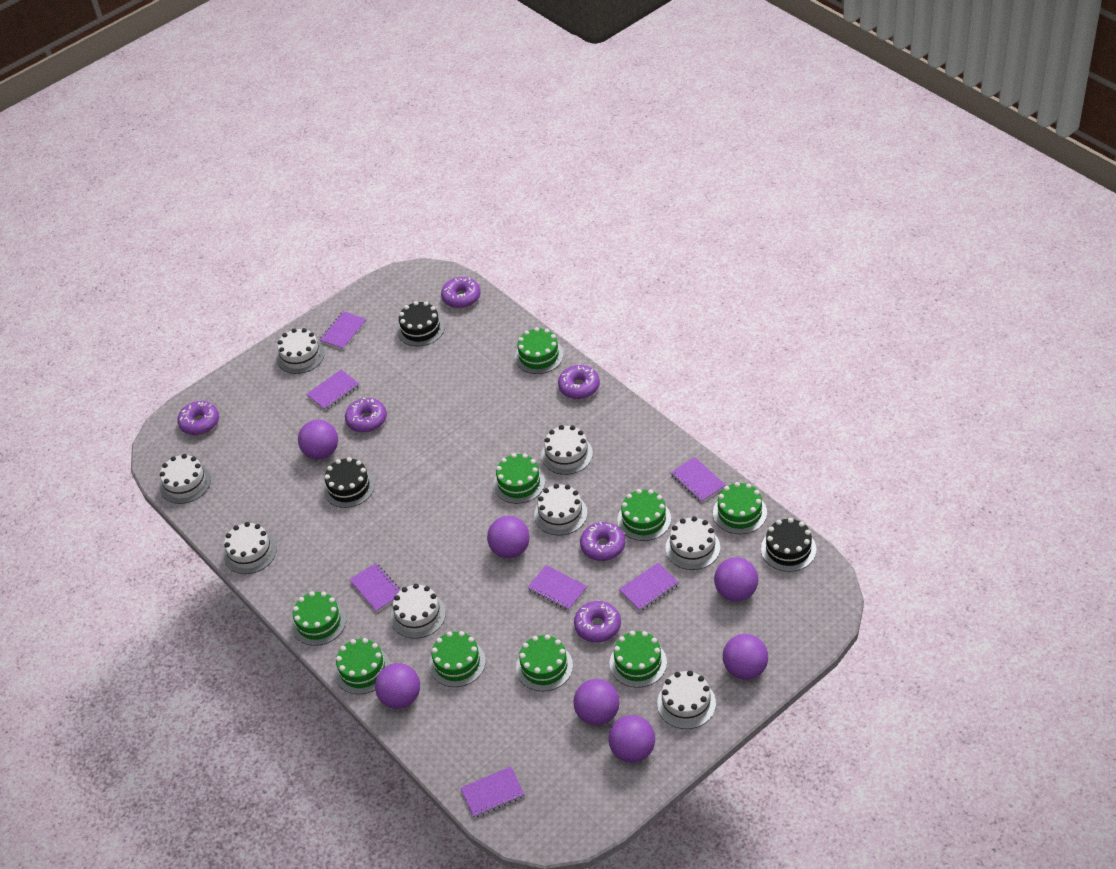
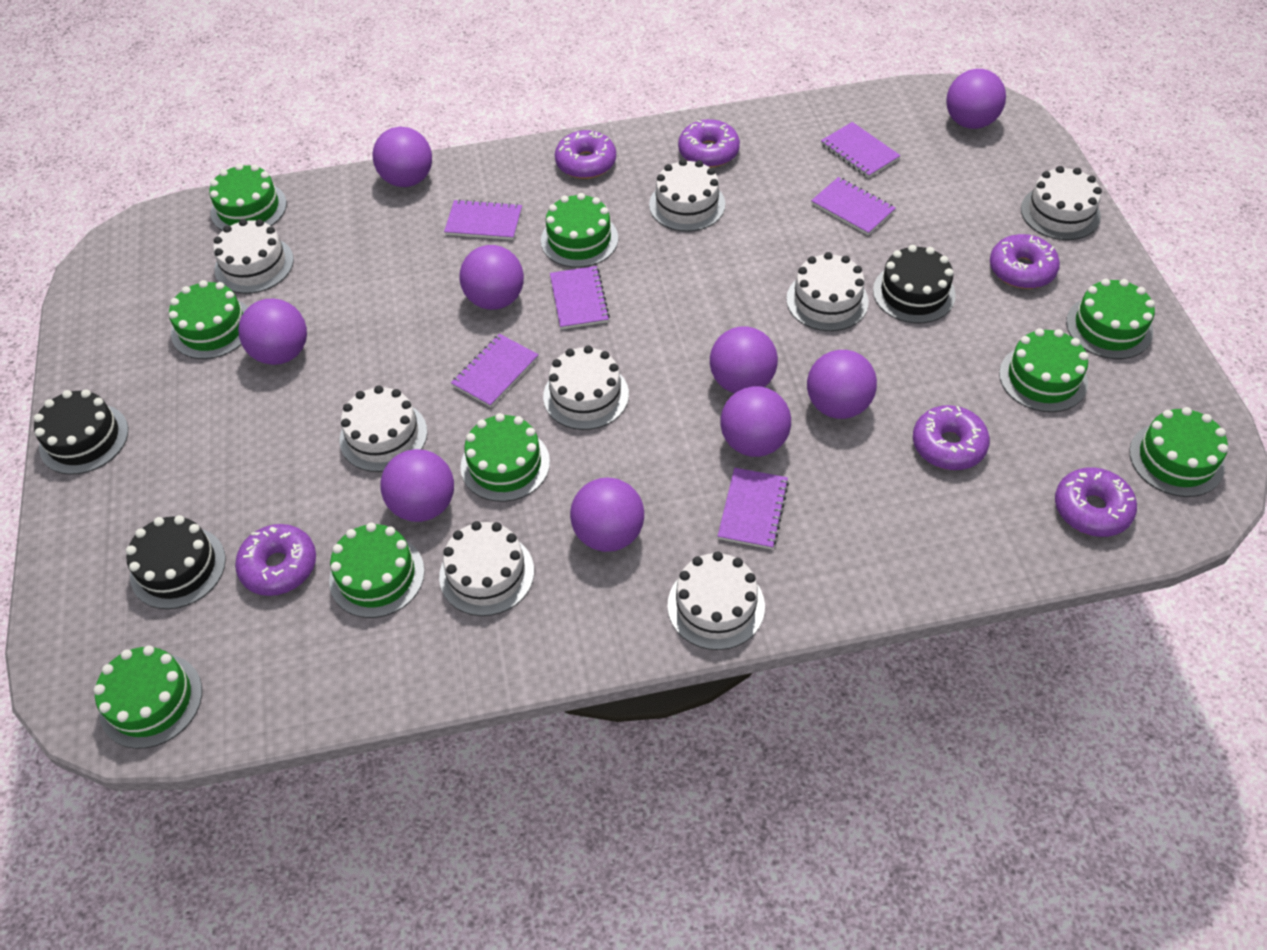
purple ball: 7 -> 9
purple notebook: 7 -> 6

